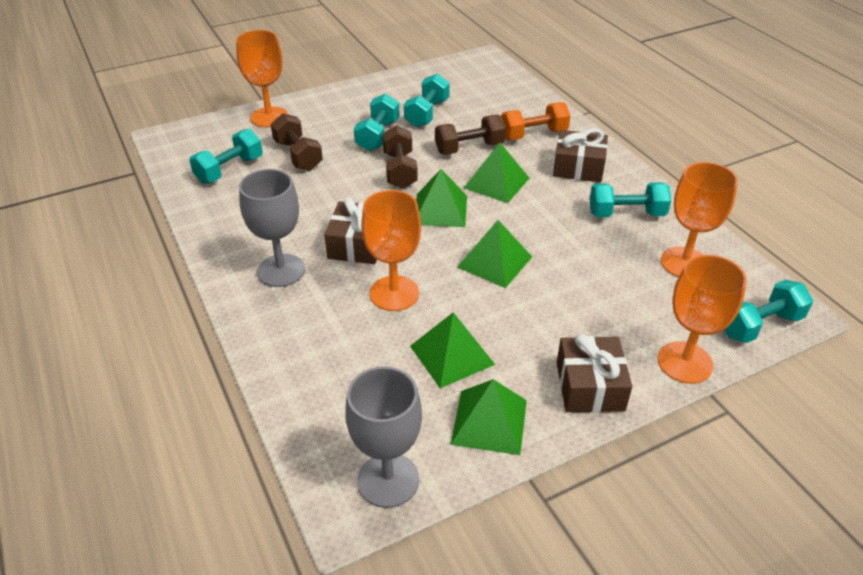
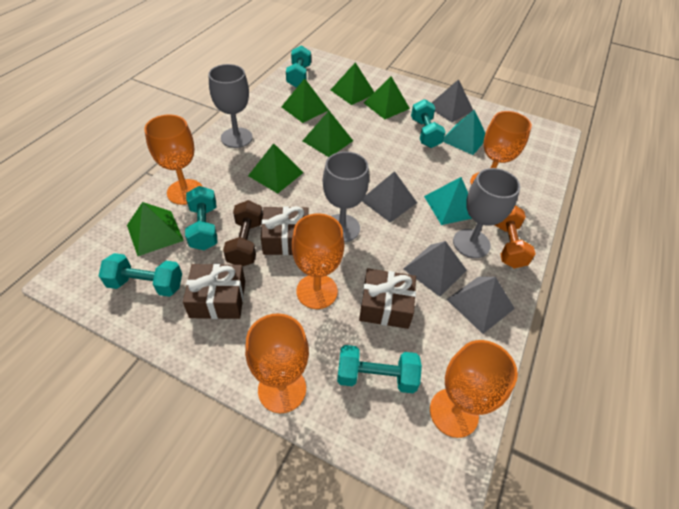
brown dumbbell: 3 -> 1
green pyramid: 5 -> 6
grey goblet: 2 -> 3
grey pyramid: 0 -> 4
orange goblet: 4 -> 5
turquoise pyramid: 0 -> 2

